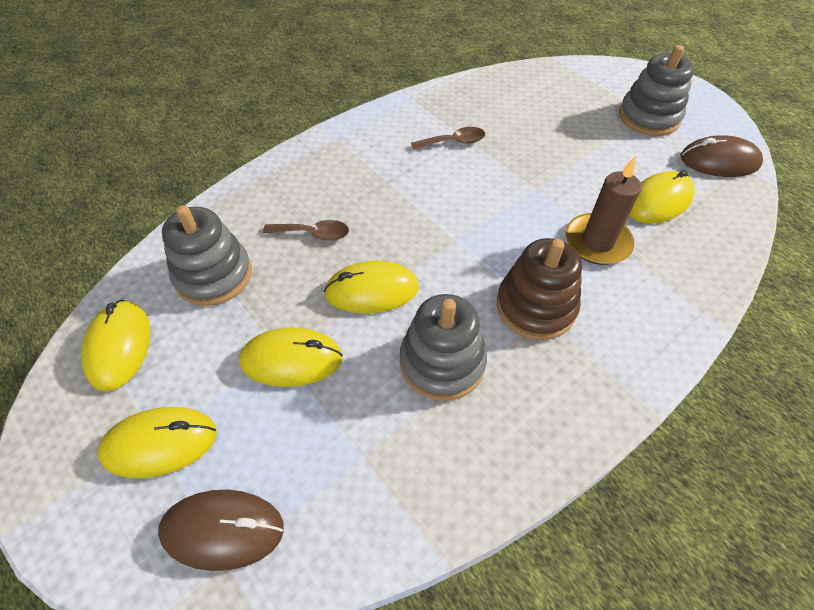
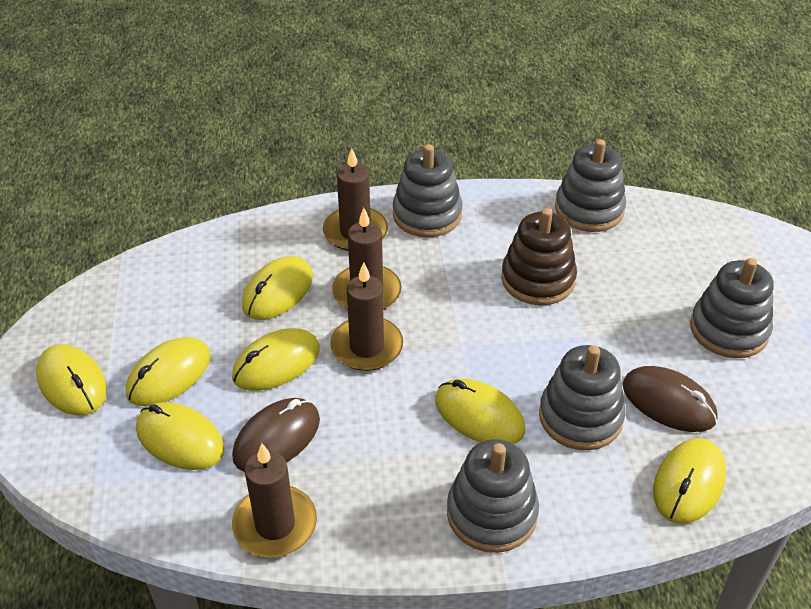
brown candle: 1 -> 4
brown spoon: 2 -> 0
grey stacking toy: 3 -> 5
yellow mouse: 5 -> 7

